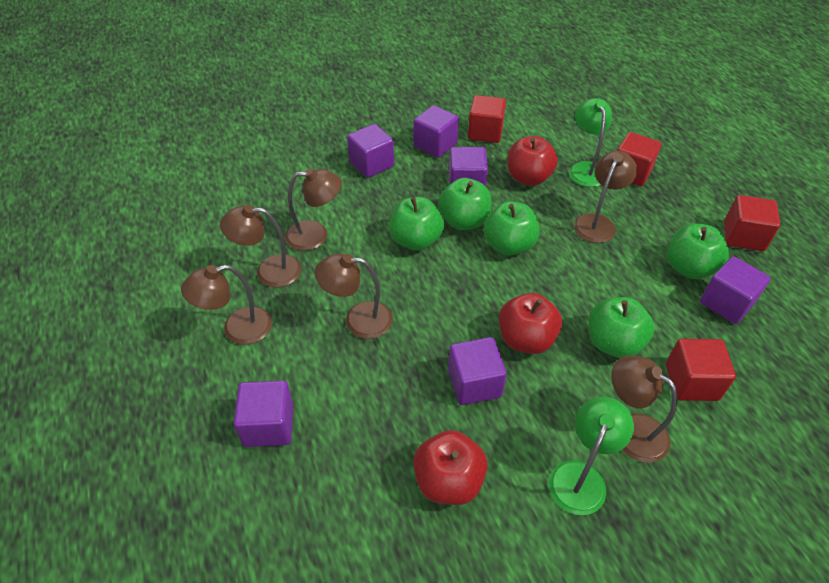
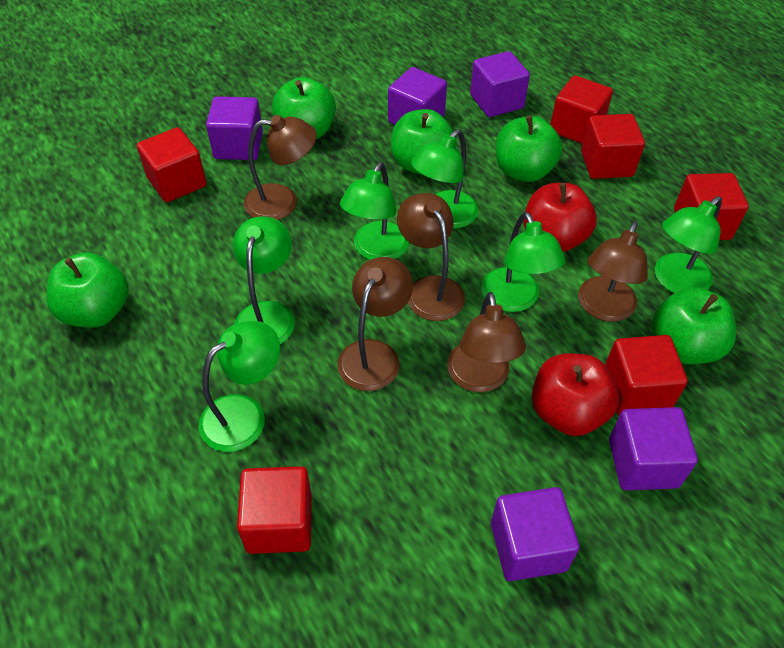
brown lamp: 6 -> 5
green lamp: 2 -> 6
purple cube: 6 -> 5
red apple: 3 -> 2
red cube: 4 -> 6

